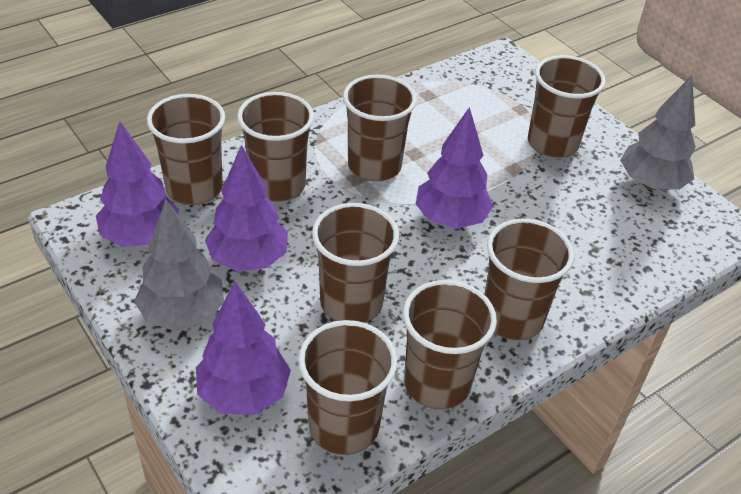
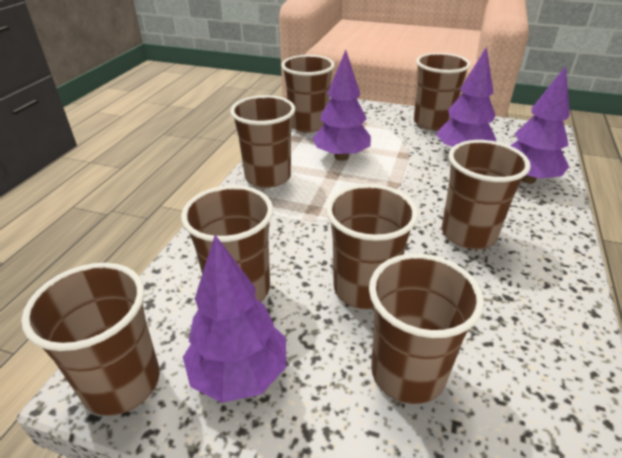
grey tree: 2 -> 0

